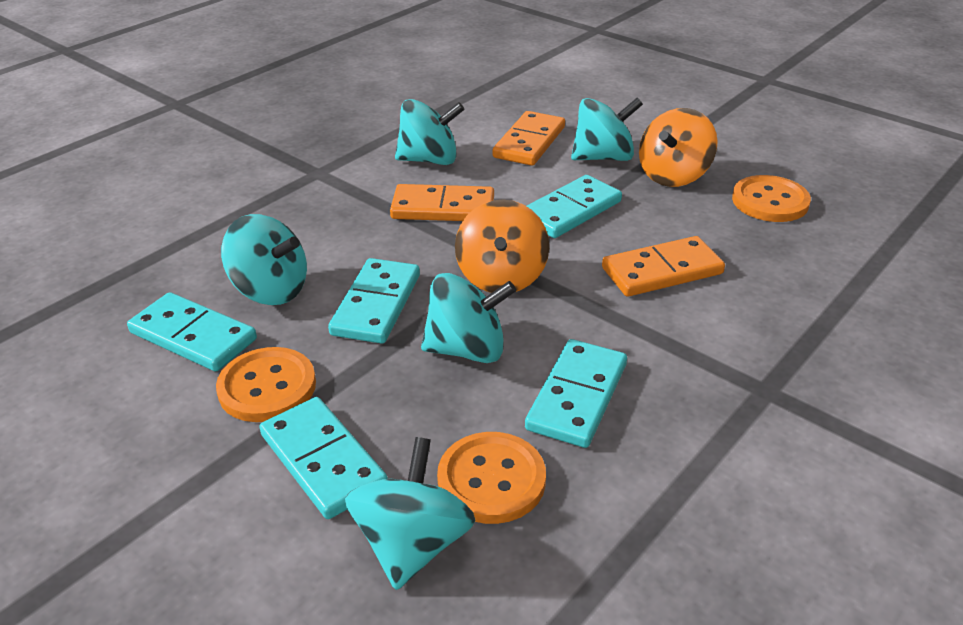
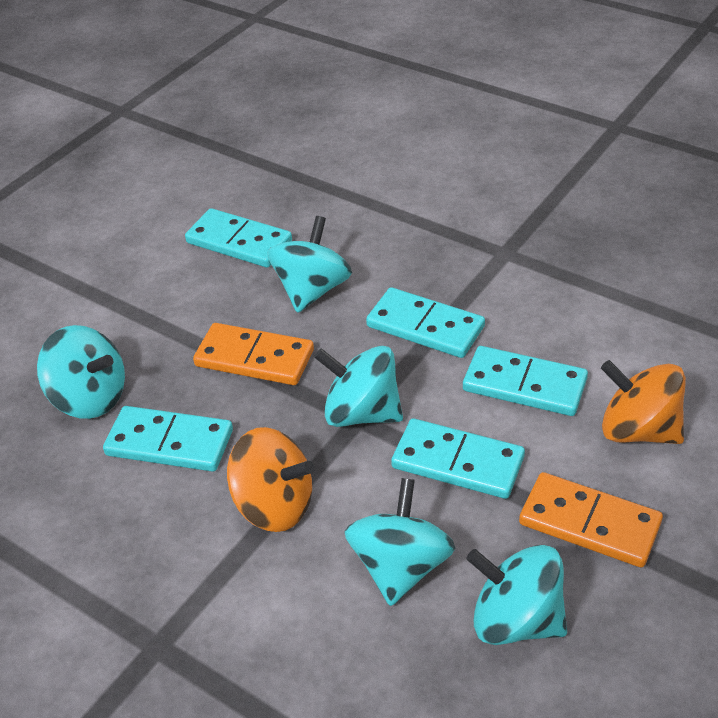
orange button: 3 -> 0
orange domino: 3 -> 2

